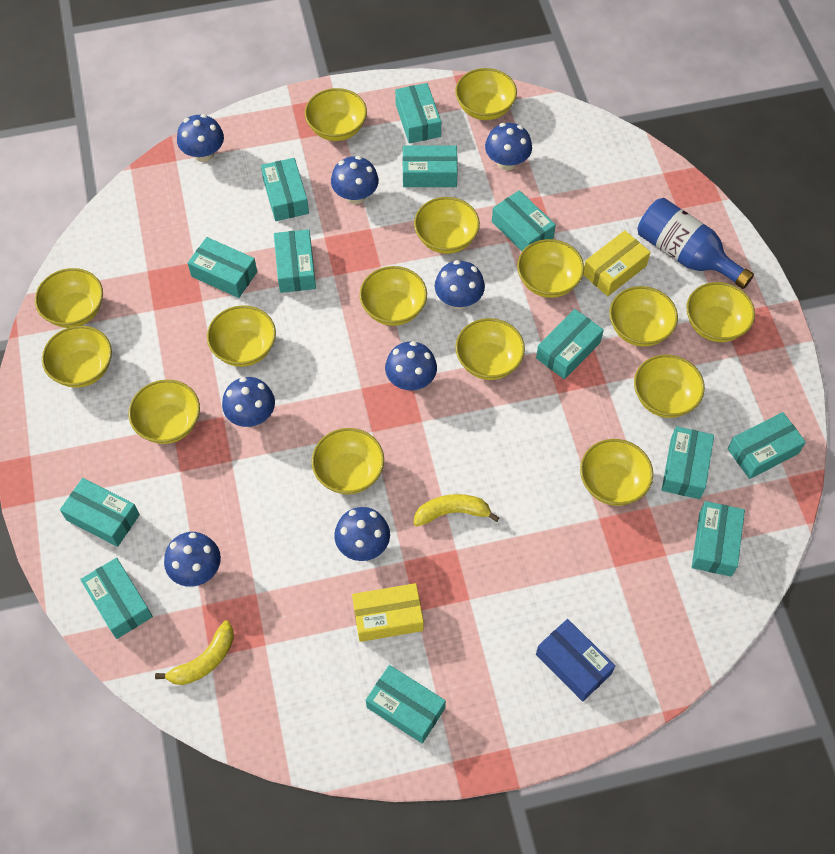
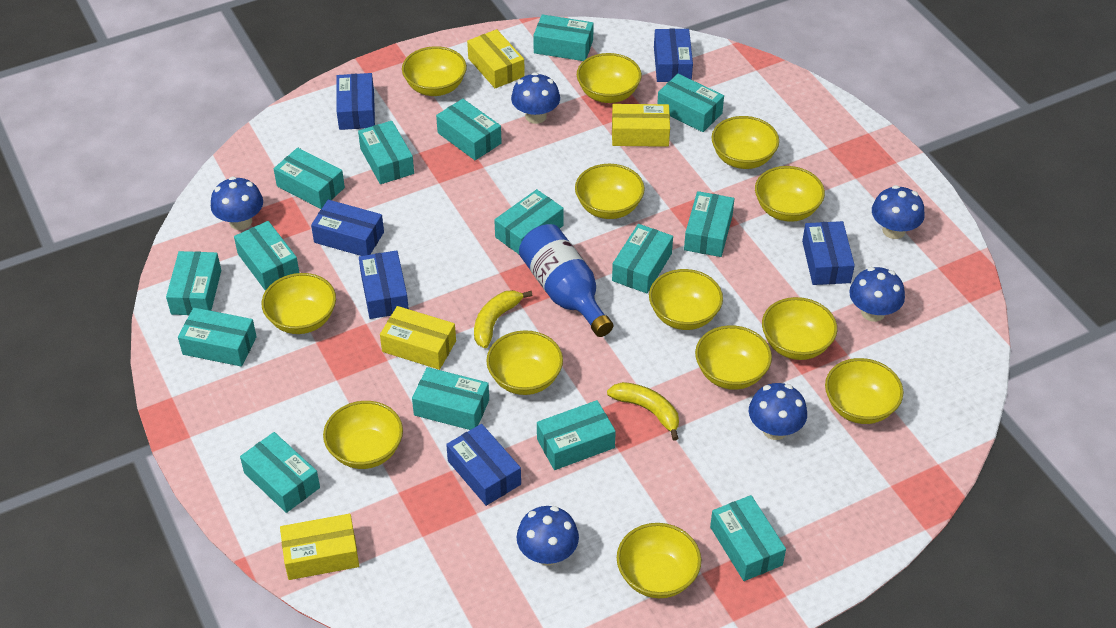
blue box: 1 -> 6
blue mushroom: 8 -> 6
turquoise box: 13 -> 15
yellow bowl: 15 -> 13
yellow box: 2 -> 4

